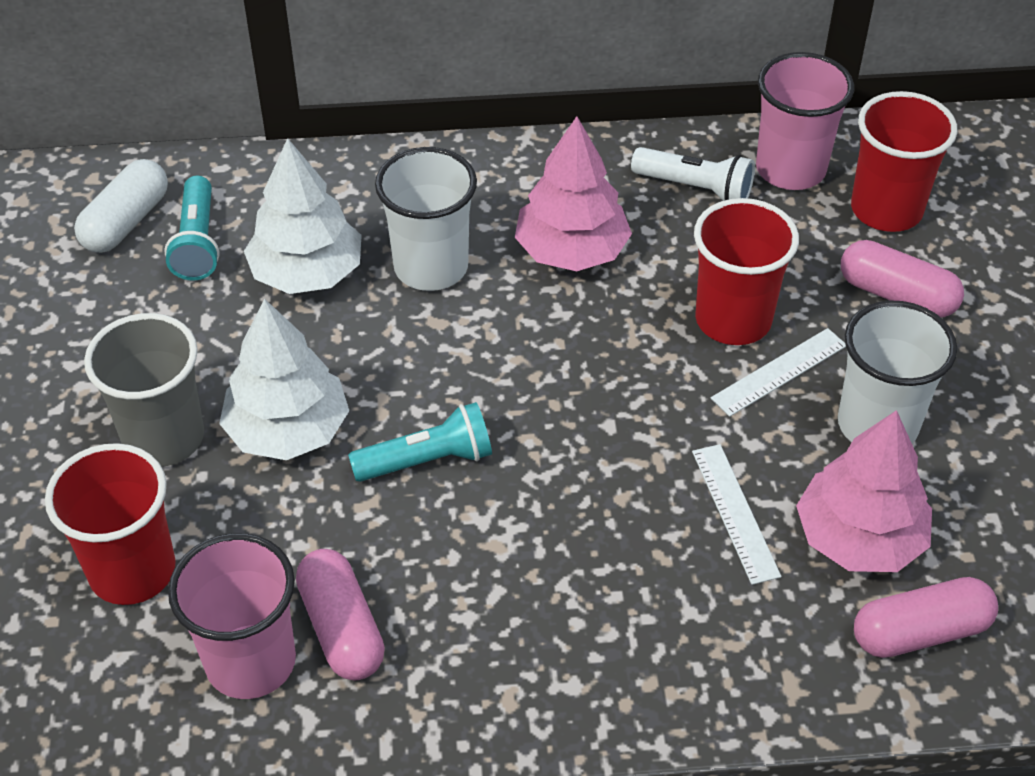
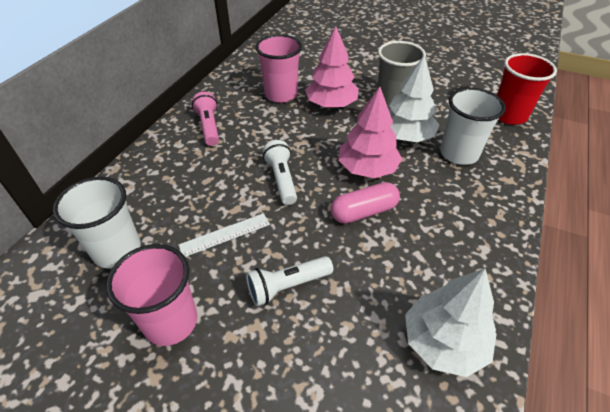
pink capsule: 3 -> 1
pink flashlight: 0 -> 1
red cup: 3 -> 1
turquoise flashlight: 2 -> 0
white capsule: 1 -> 0
white flashlight: 1 -> 2
white ruler: 2 -> 1

